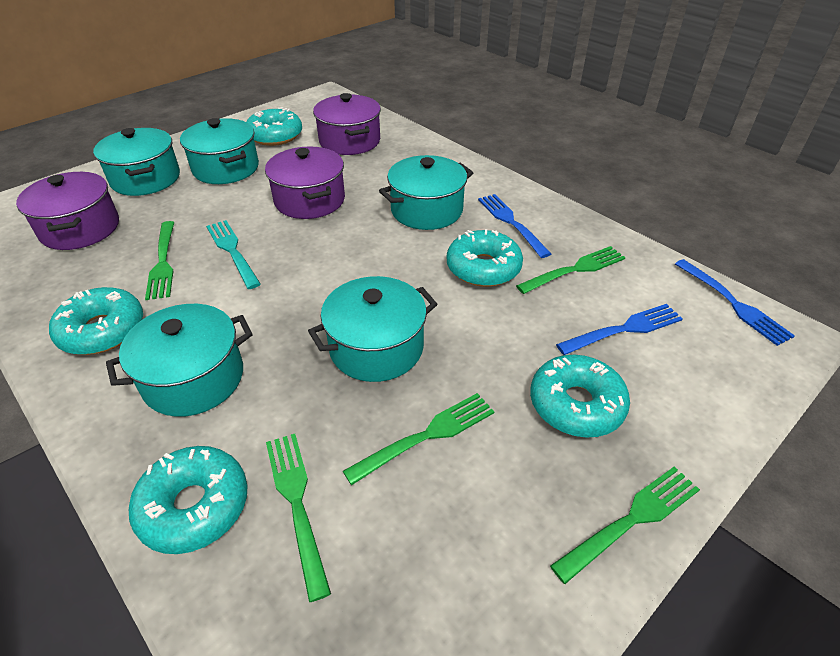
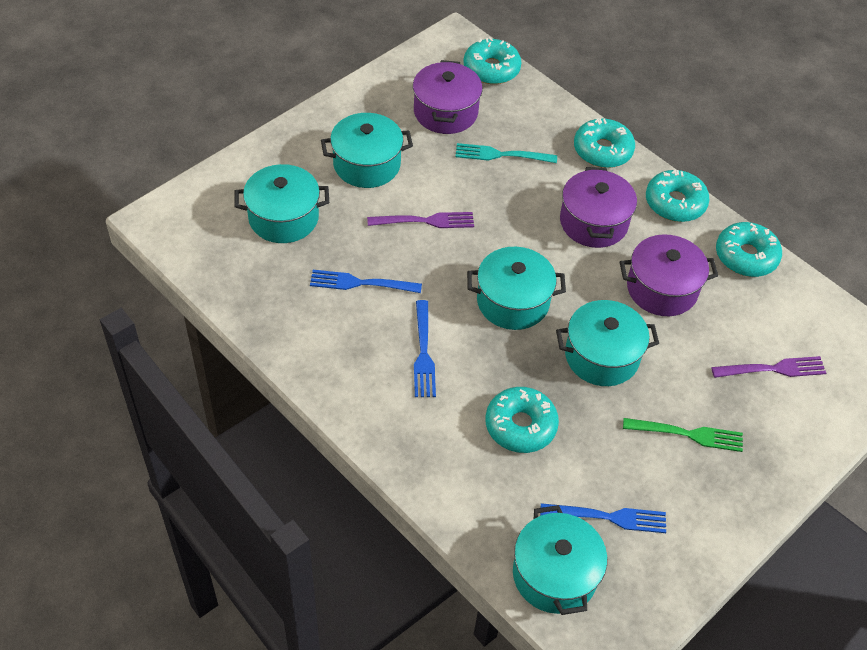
green fork: 5 -> 1
purple fork: 0 -> 2

